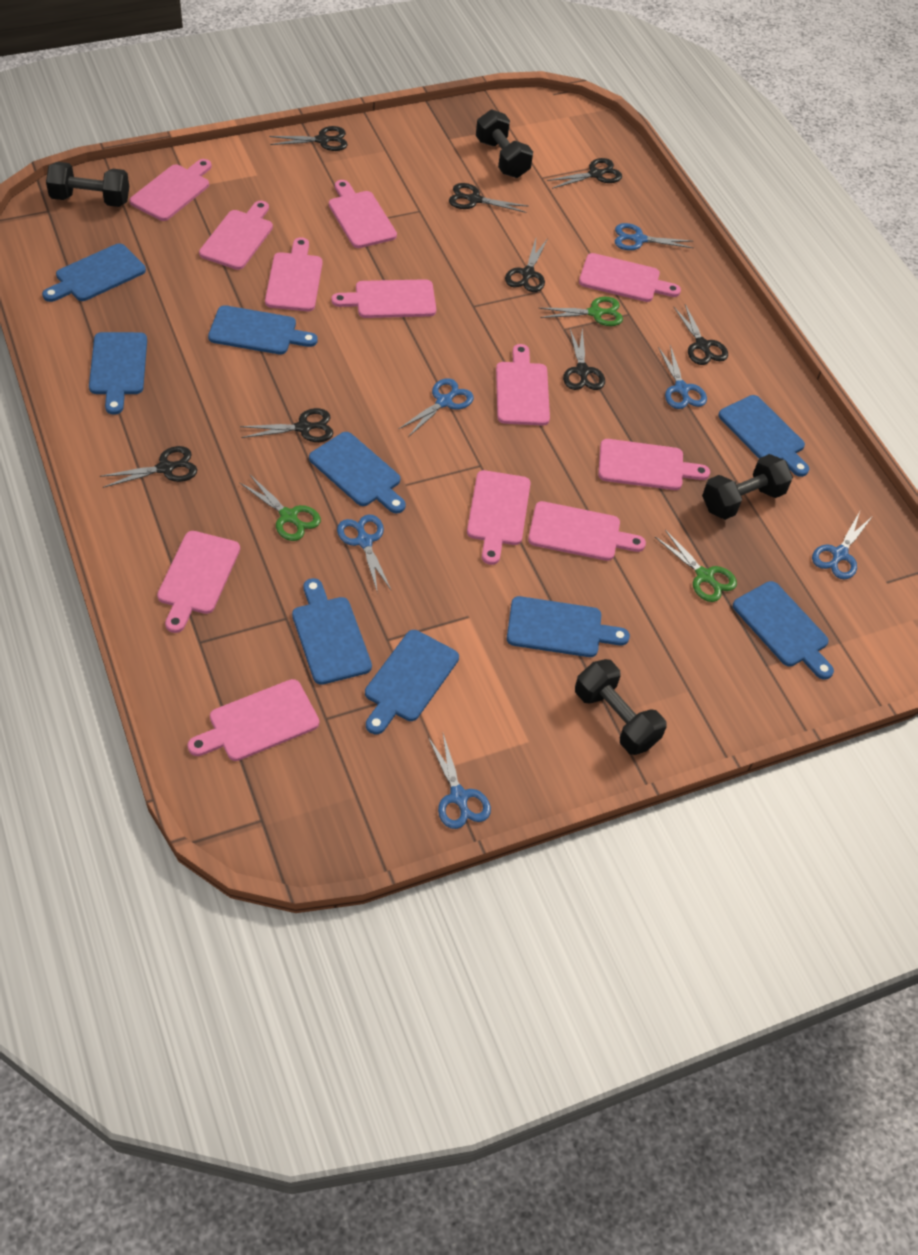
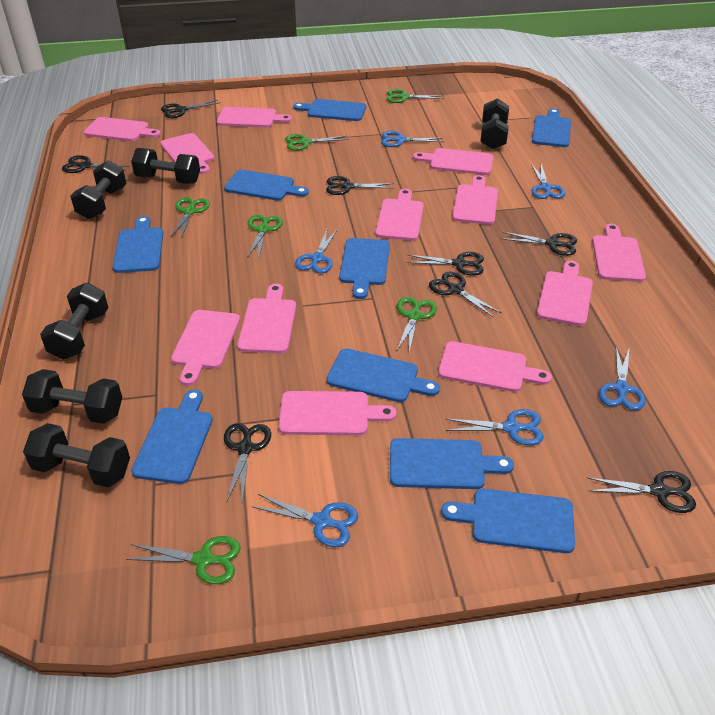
black dumbbell: 4 -> 6
green scissors: 3 -> 6

